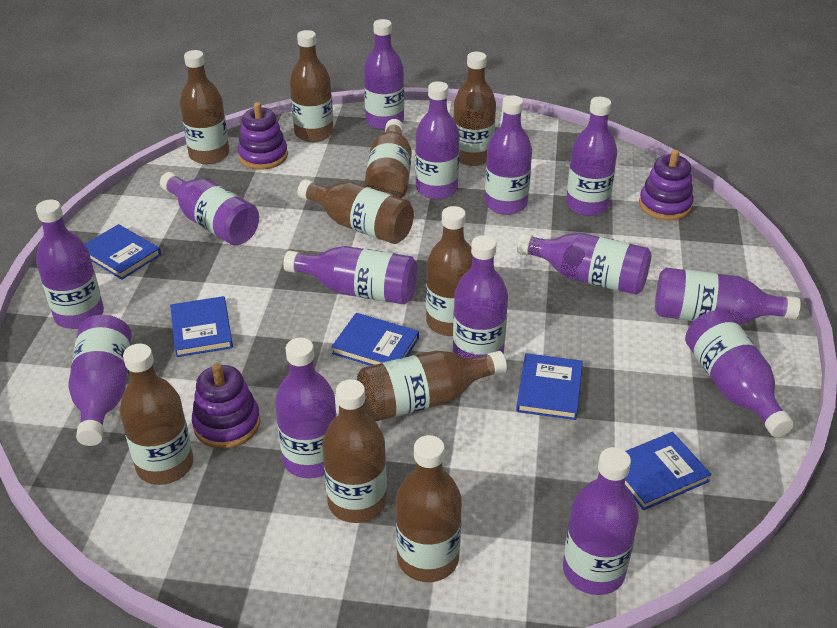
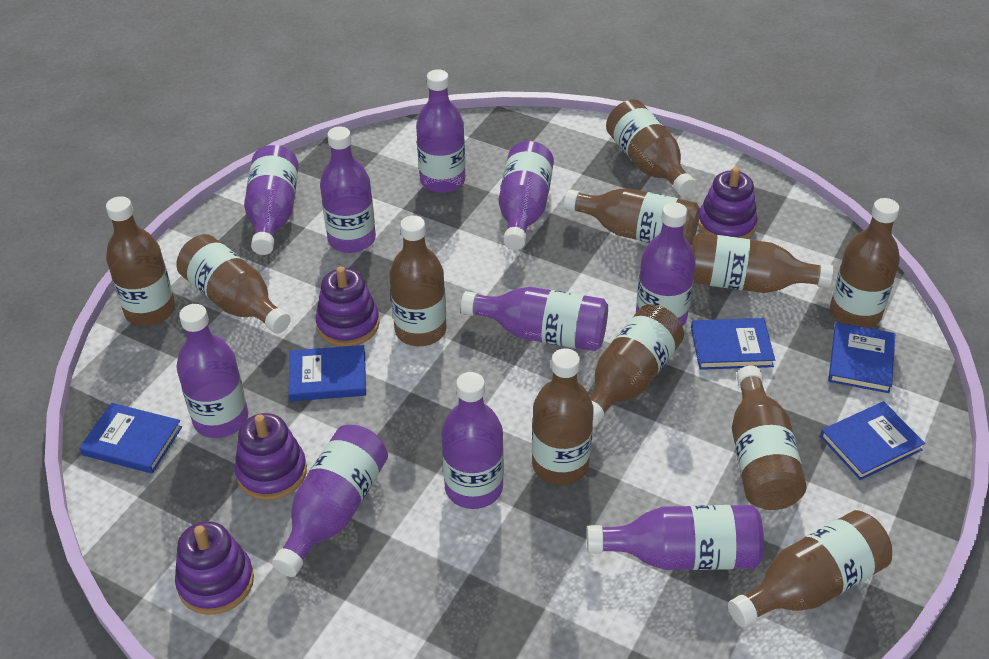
brown bottle: 10 -> 11
purple bottle: 14 -> 10
purple stacking toy: 3 -> 4

